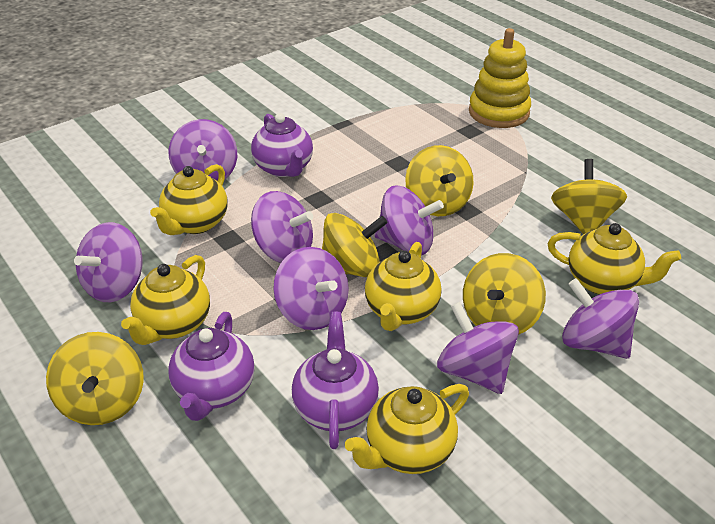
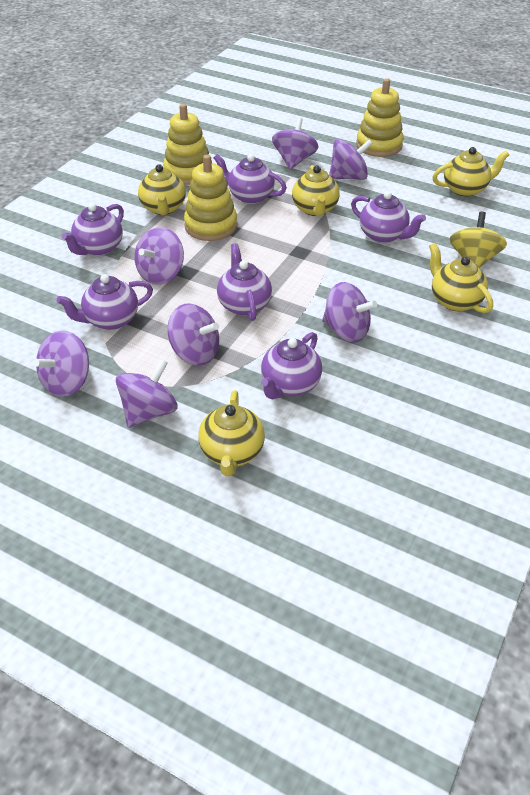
purple teapot: 3 -> 6
yellow spinning top: 5 -> 1
yellow stacking toy: 1 -> 3

